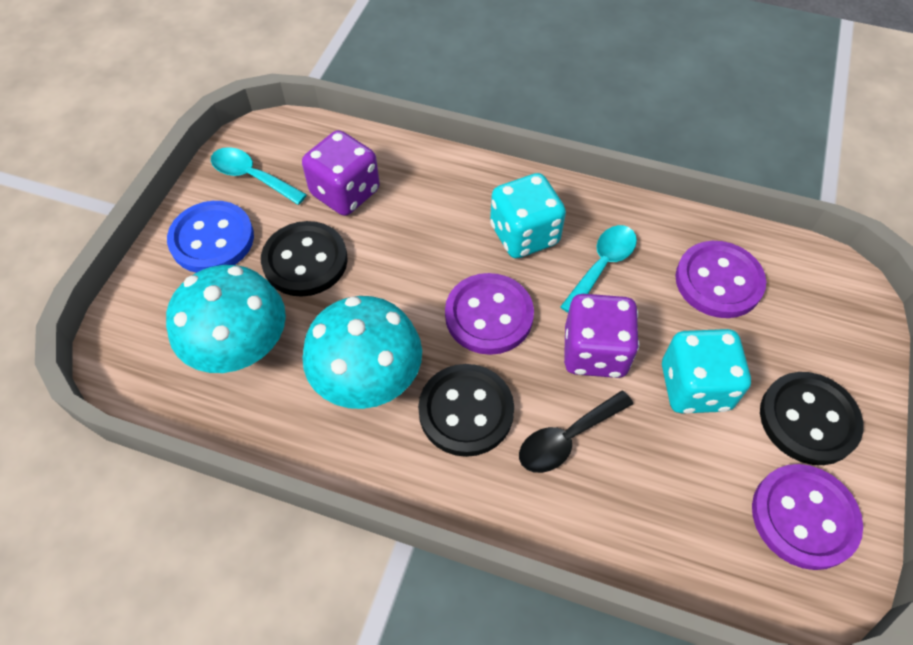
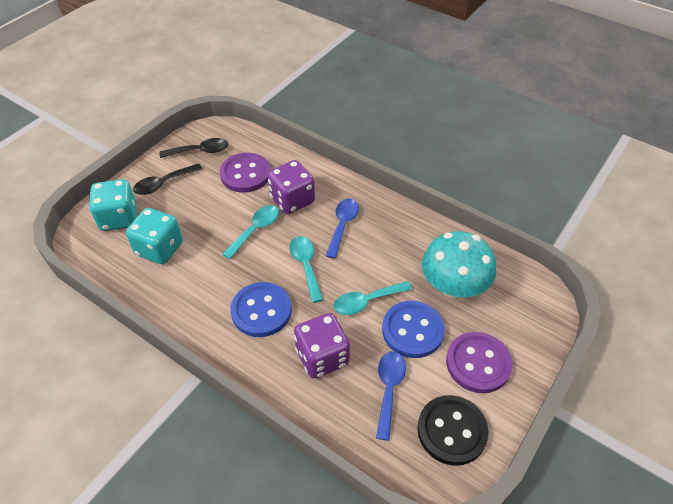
black button: 3 -> 1
black spoon: 1 -> 2
blue button: 1 -> 2
blue spoon: 0 -> 2
purple button: 3 -> 2
turquoise mushroom: 2 -> 1
turquoise spoon: 2 -> 3

